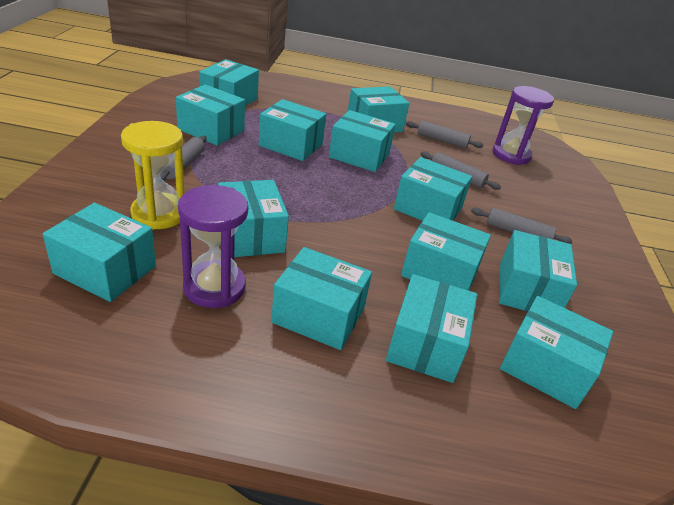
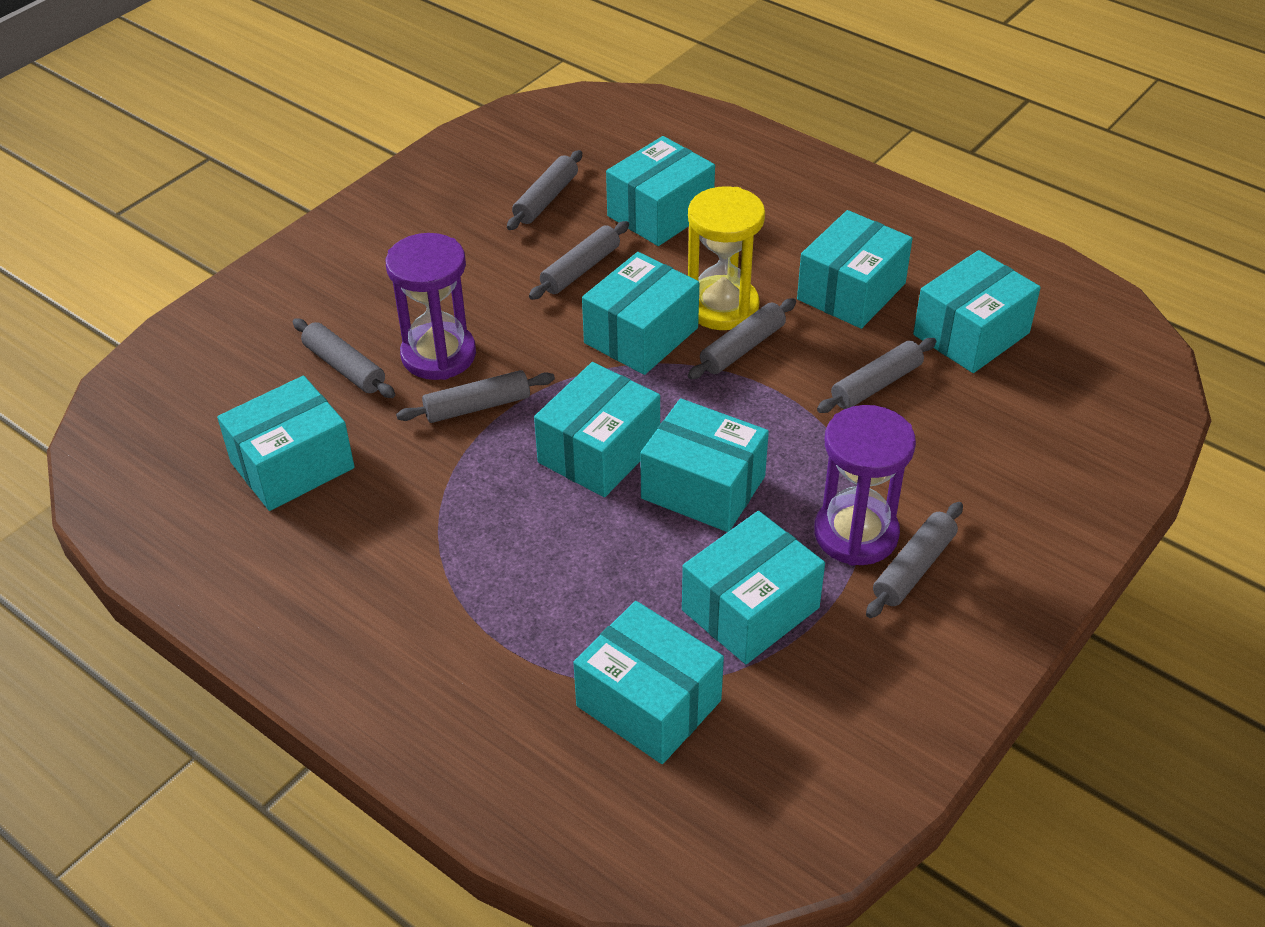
grey rolling pin: 4 -> 7
turquoise box: 13 -> 9

